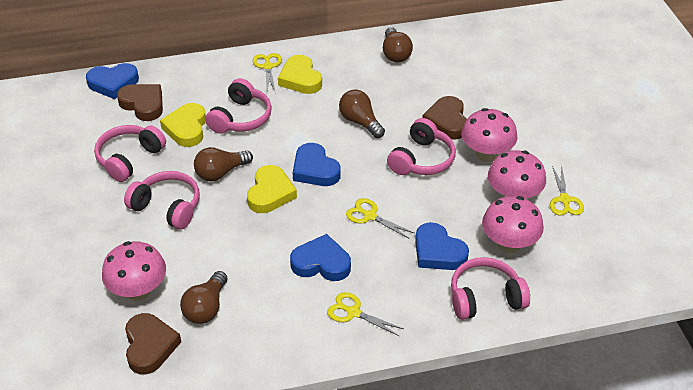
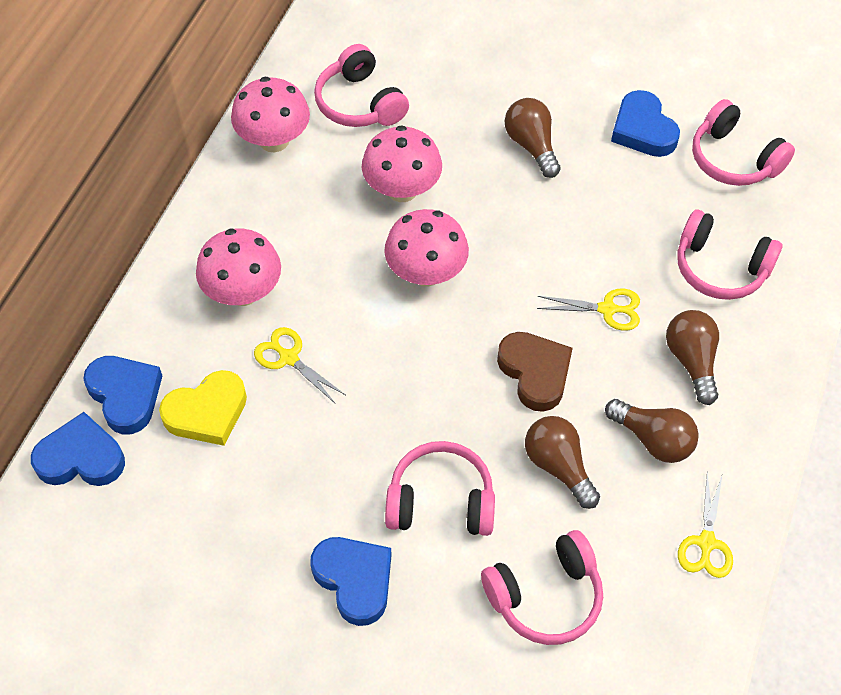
brown heart: 3 -> 1
yellow heart: 3 -> 1
yellow scissors: 4 -> 3

